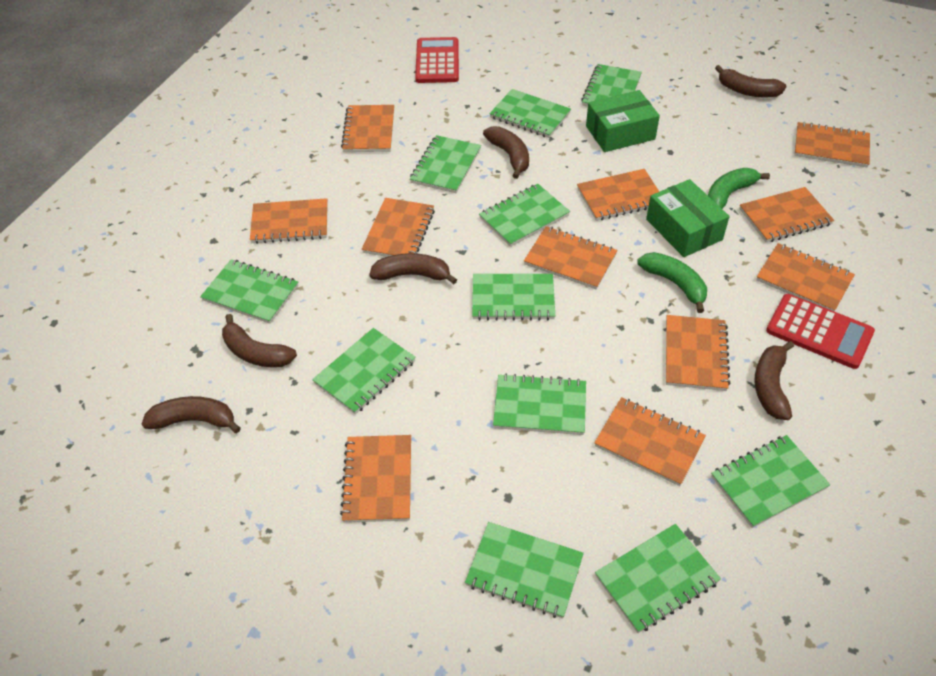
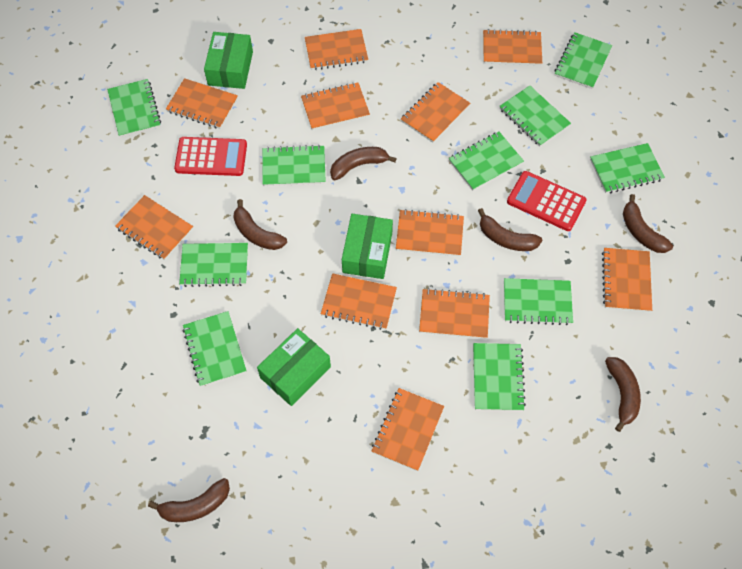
green banana: 2 -> 0
green box: 2 -> 3
green notebook: 11 -> 10

